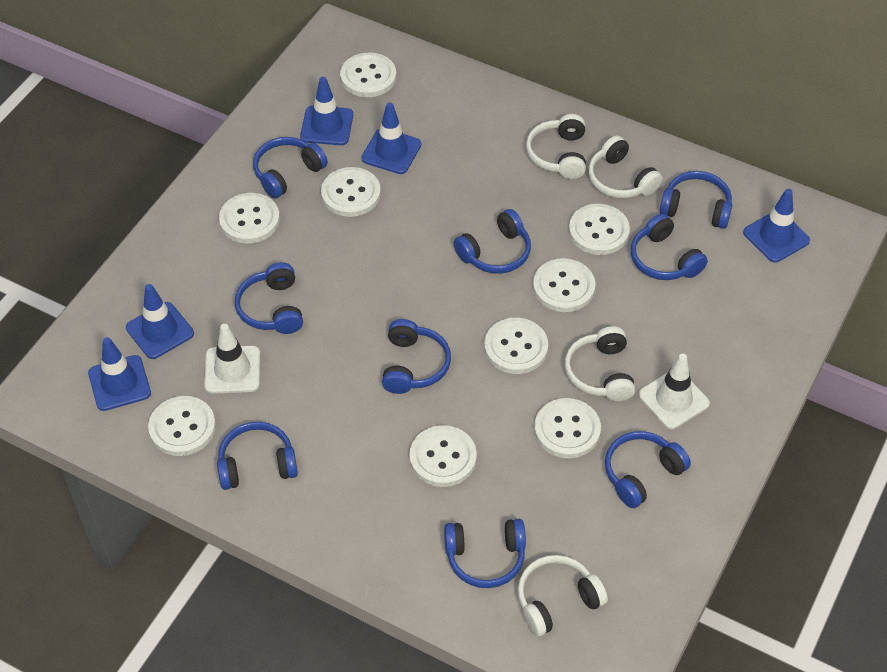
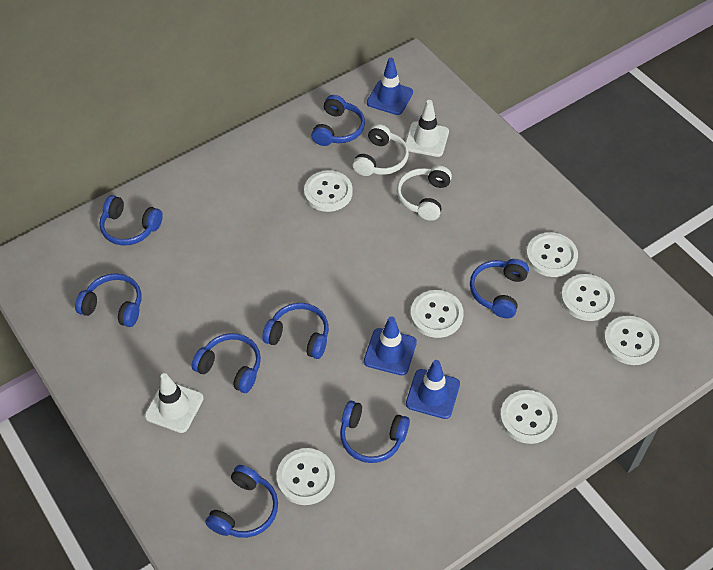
blue headphones: 9 -> 8
blue traffic cone: 5 -> 3
white button: 9 -> 7
white headphones: 4 -> 2

